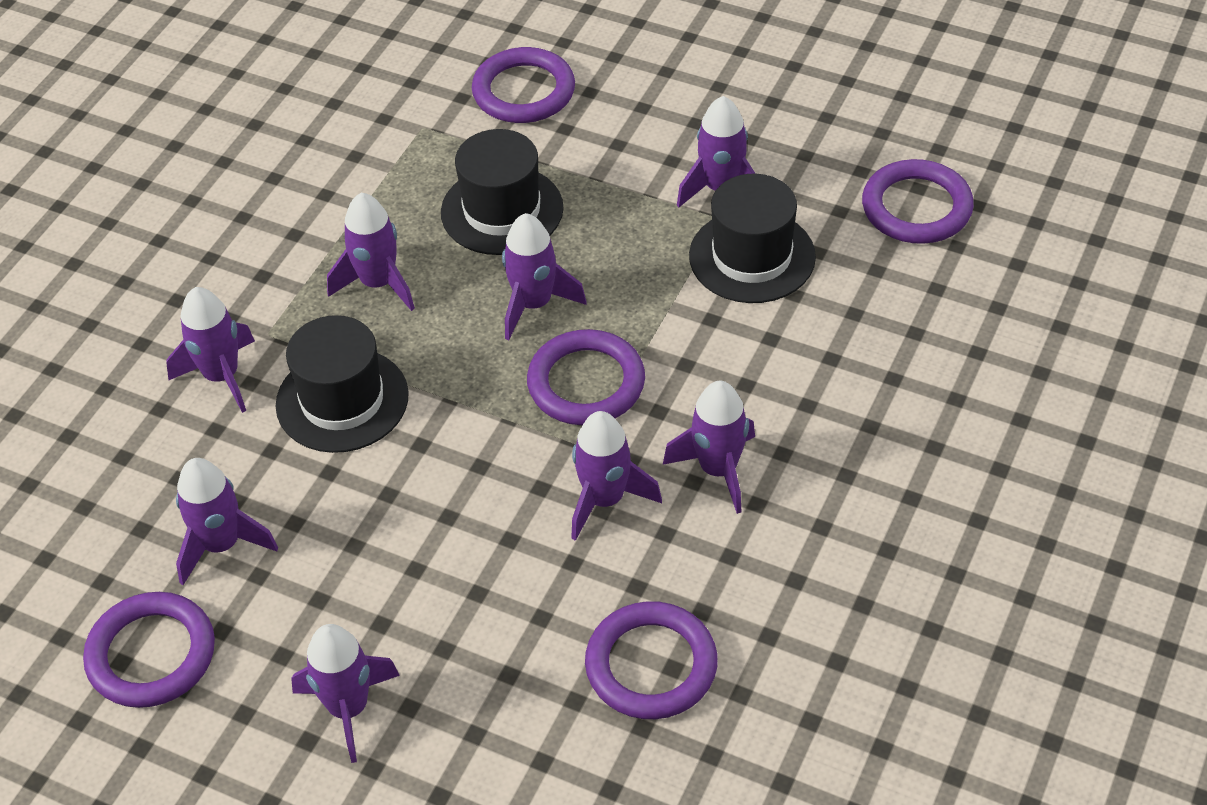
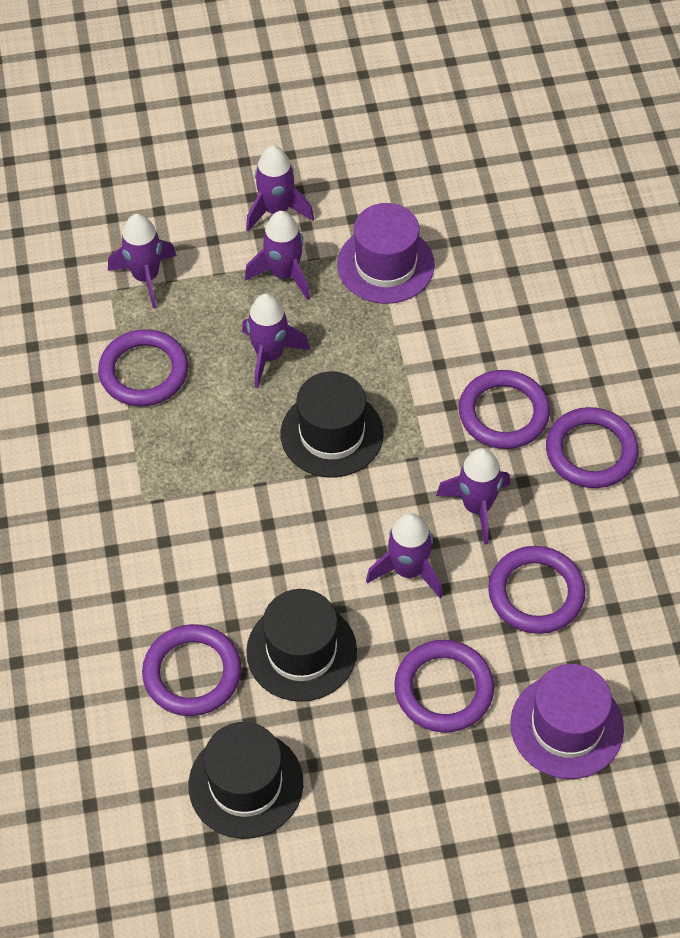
purple hat: 0 -> 2
purple ring: 5 -> 6
purple rocket: 8 -> 6

